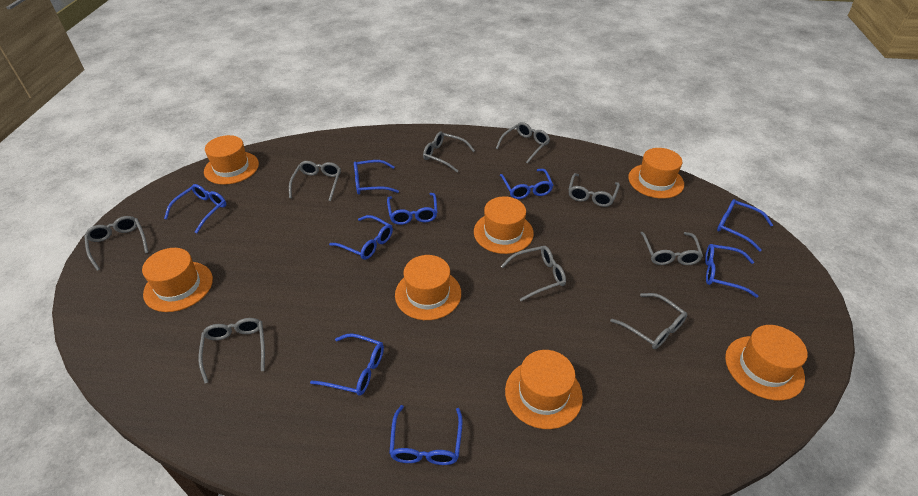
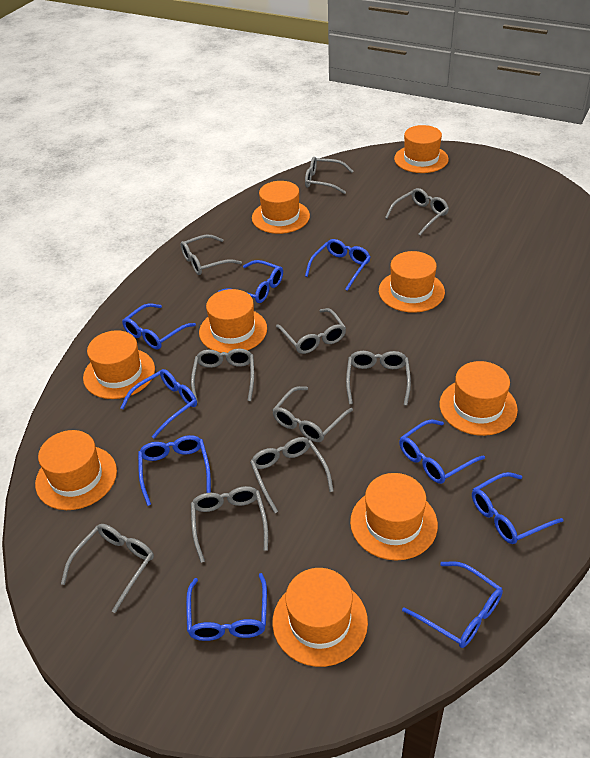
grey glasses: 9 -> 10
orange hat: 7 -> 9

